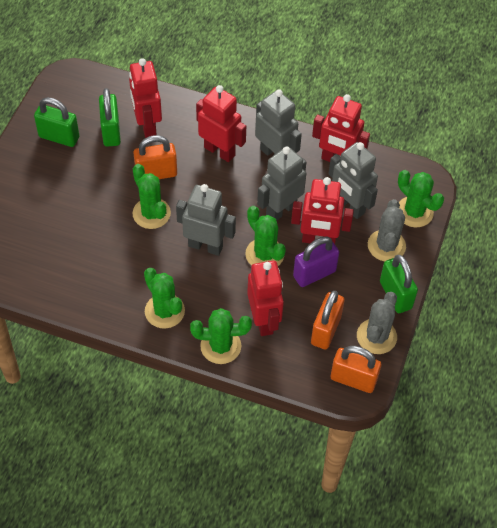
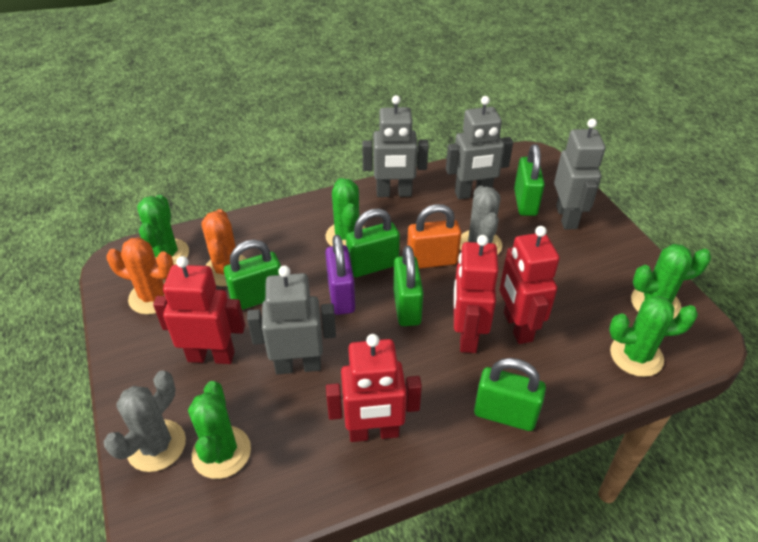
green padlock: 3 -> 5
orange cactus: 0 -> 2
orange padlock: 3 -> 1
red robot: 5 -> 4

